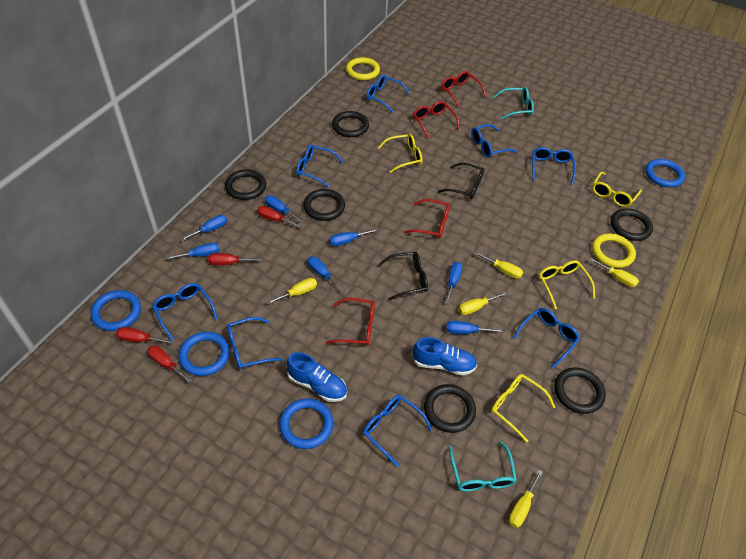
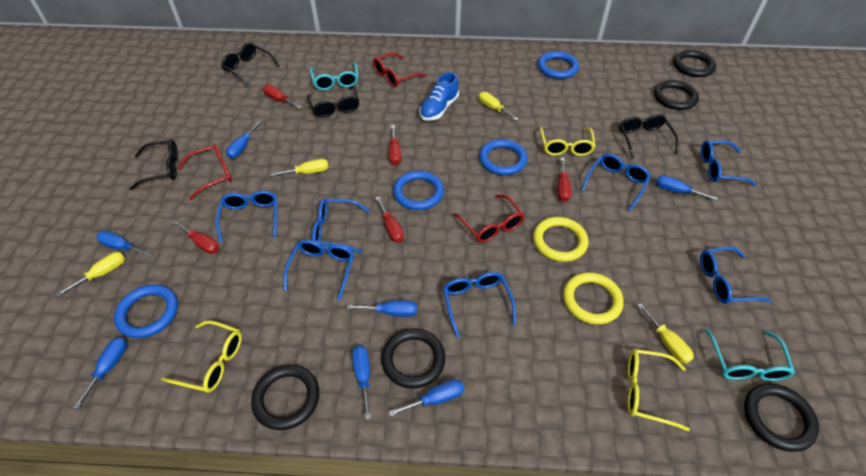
black glasses: 2 -> 4
black ring: 6 -> 5
blue glasses: 8 -> 7
blue shoe: 2 -> 1
red glasses: 4 -> 3
red screwdriver: 4 -> 5
yellow glasses: 4 -> 3
yellow screwdriver: 5 -> 4

